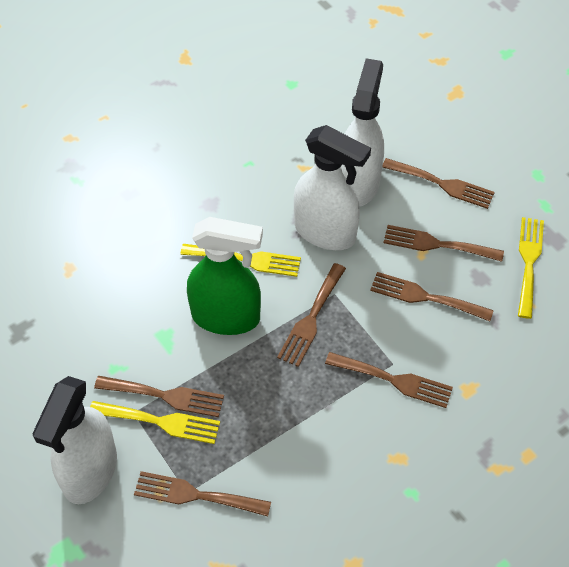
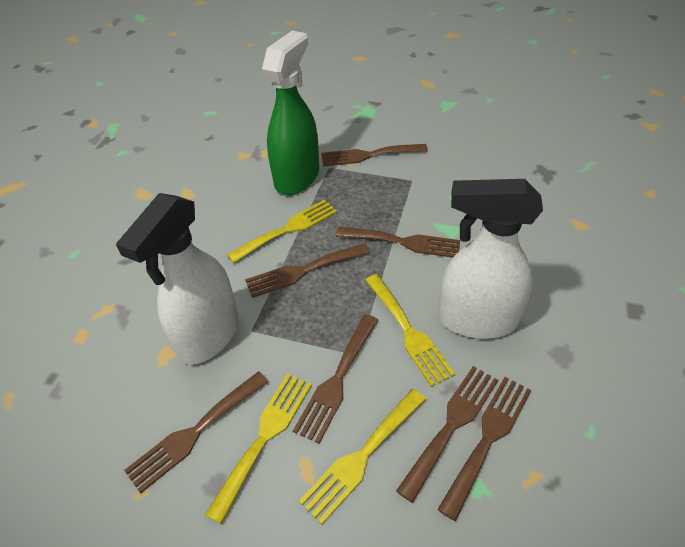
white spray bottle: 3 -> 2
yellow fork: 3 -> 4

